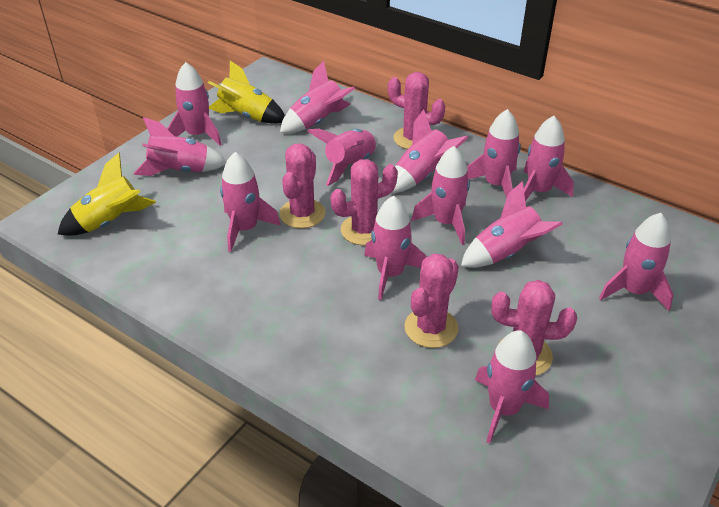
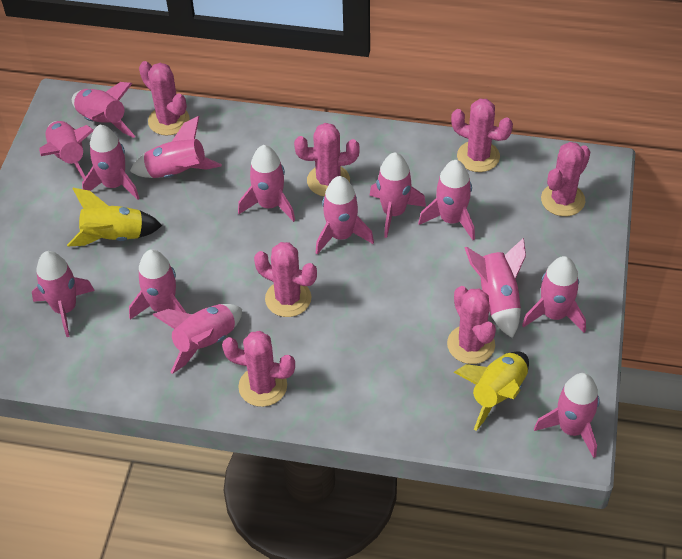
pink cactus: 5 -> 7
pink rocket: 13 -> 14

